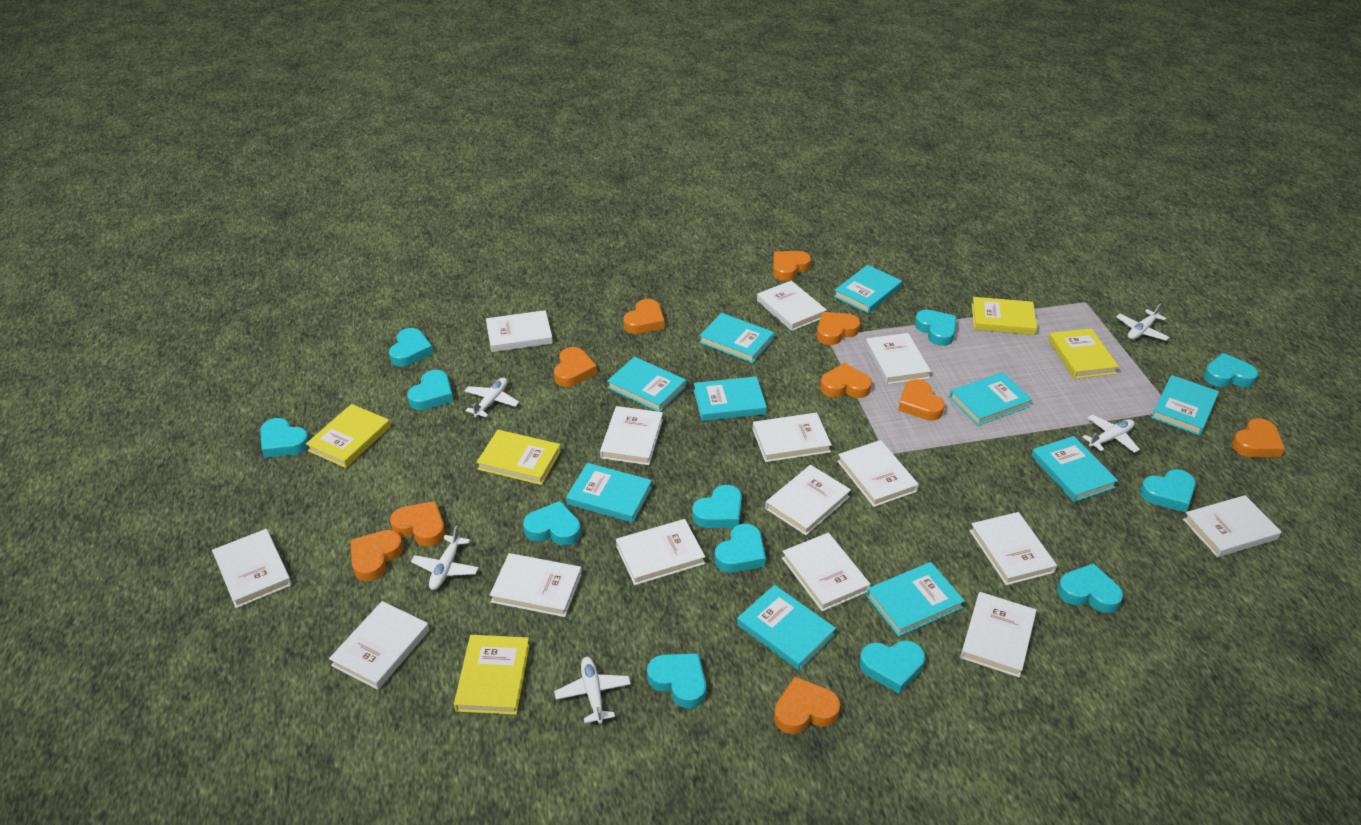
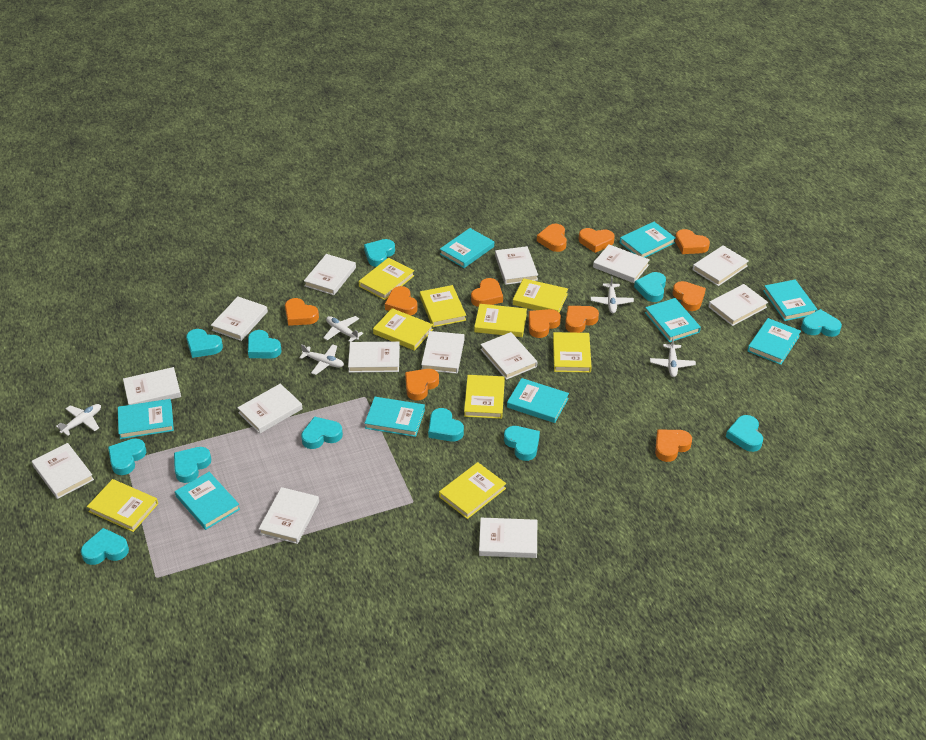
orange heart: 10 -> 11
turquoise book: 10 -> 9
white book: 15 -> 14
yellow book: 5 -> 9

